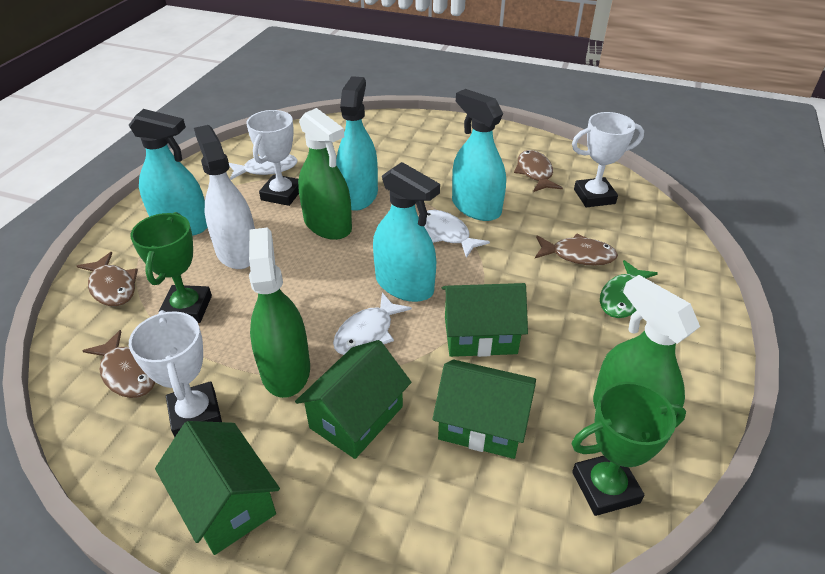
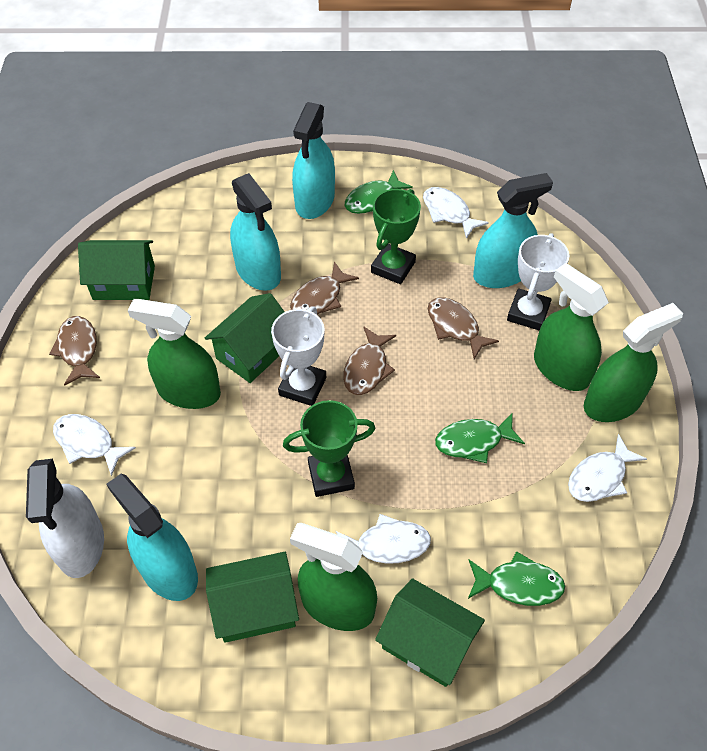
green fish: 1 -> 3
green spray bottle: 3 -> 4
white fish: 3 -> 4
white trophy: 3 -> 2

